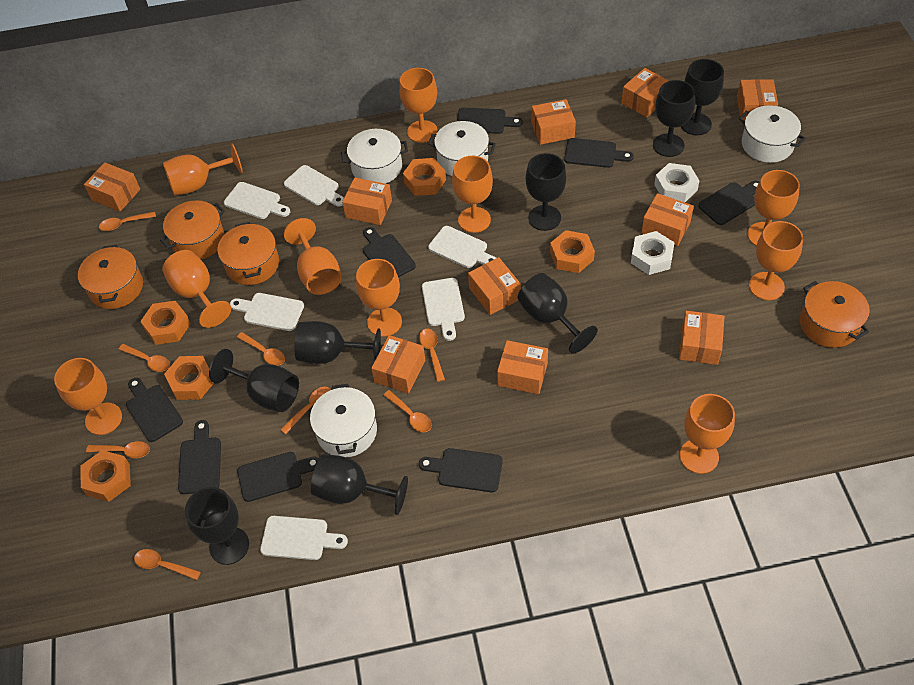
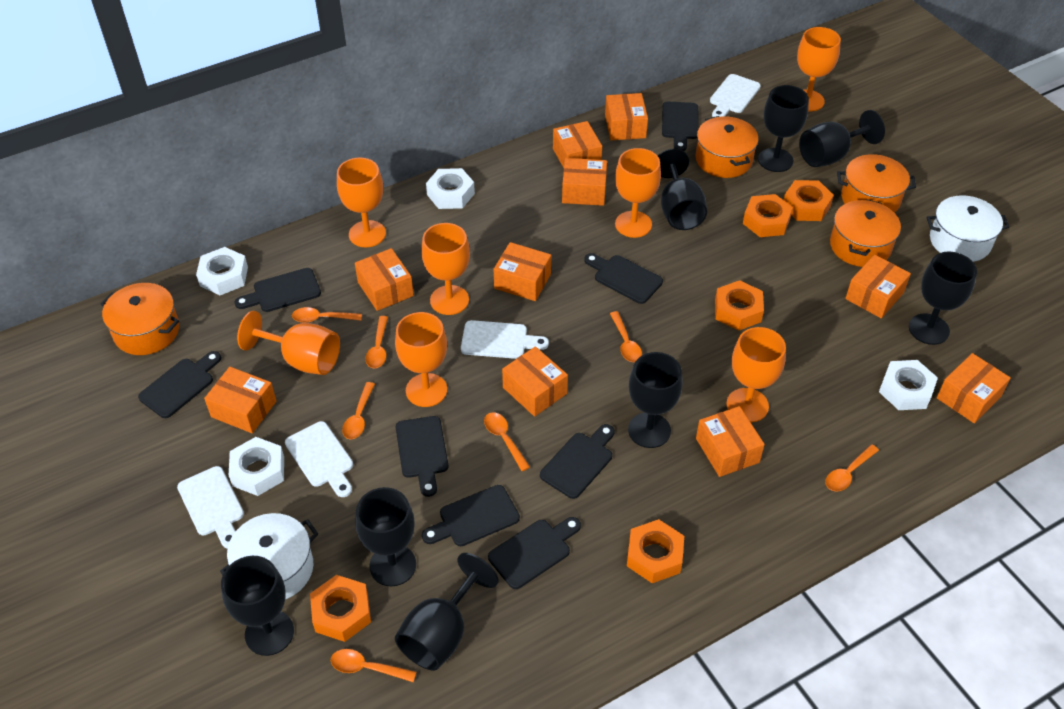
orange goblet: 10 -> 7
orange spoon: 8 -> 7
white cutting board: 6 -> 4
white nut: 2 -> 4
white pot: 4 -> 2

